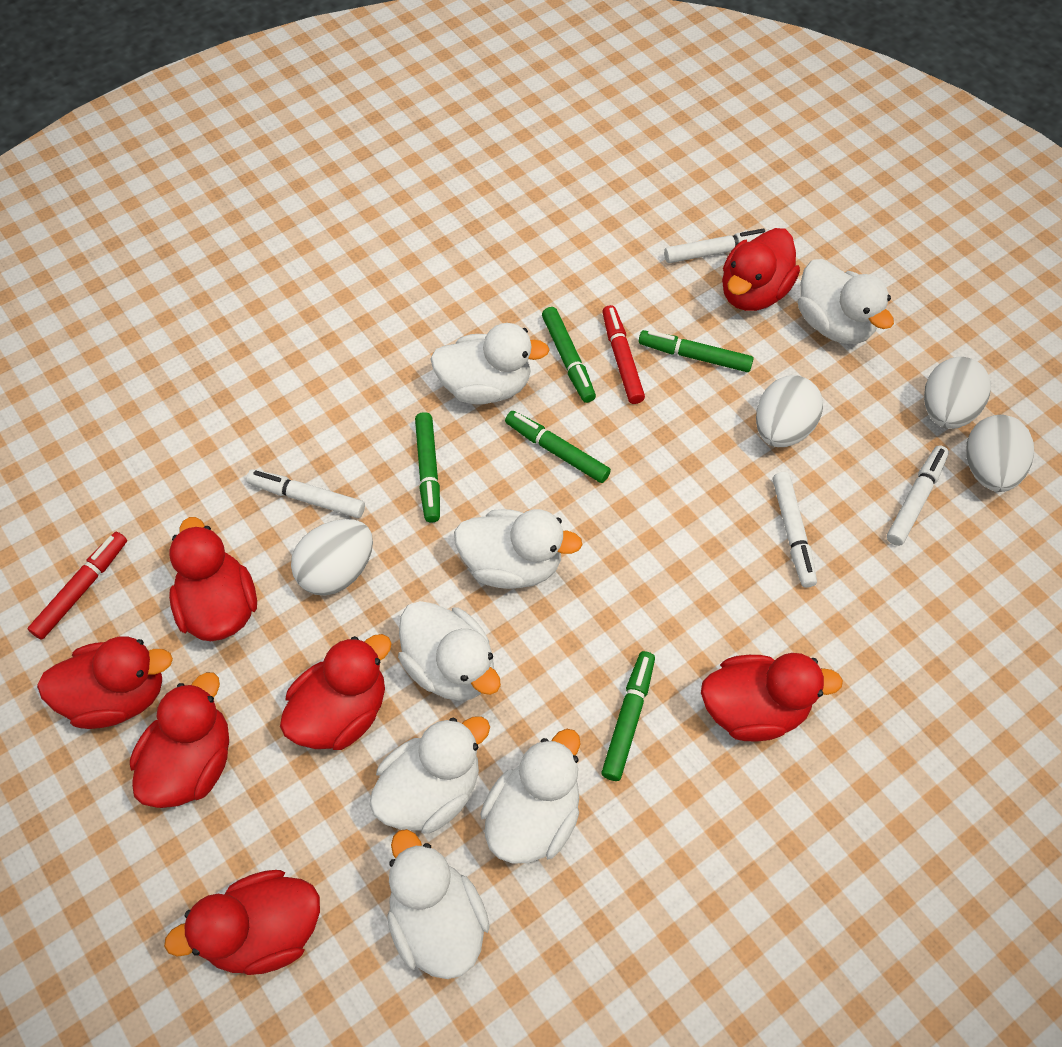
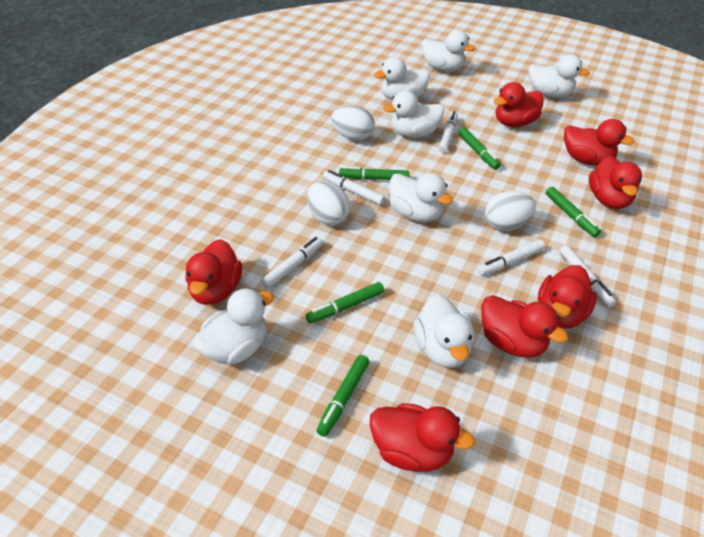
red marker: 2 -> 0
white egg: 4 -> 3
white marker: 4 -> 5

